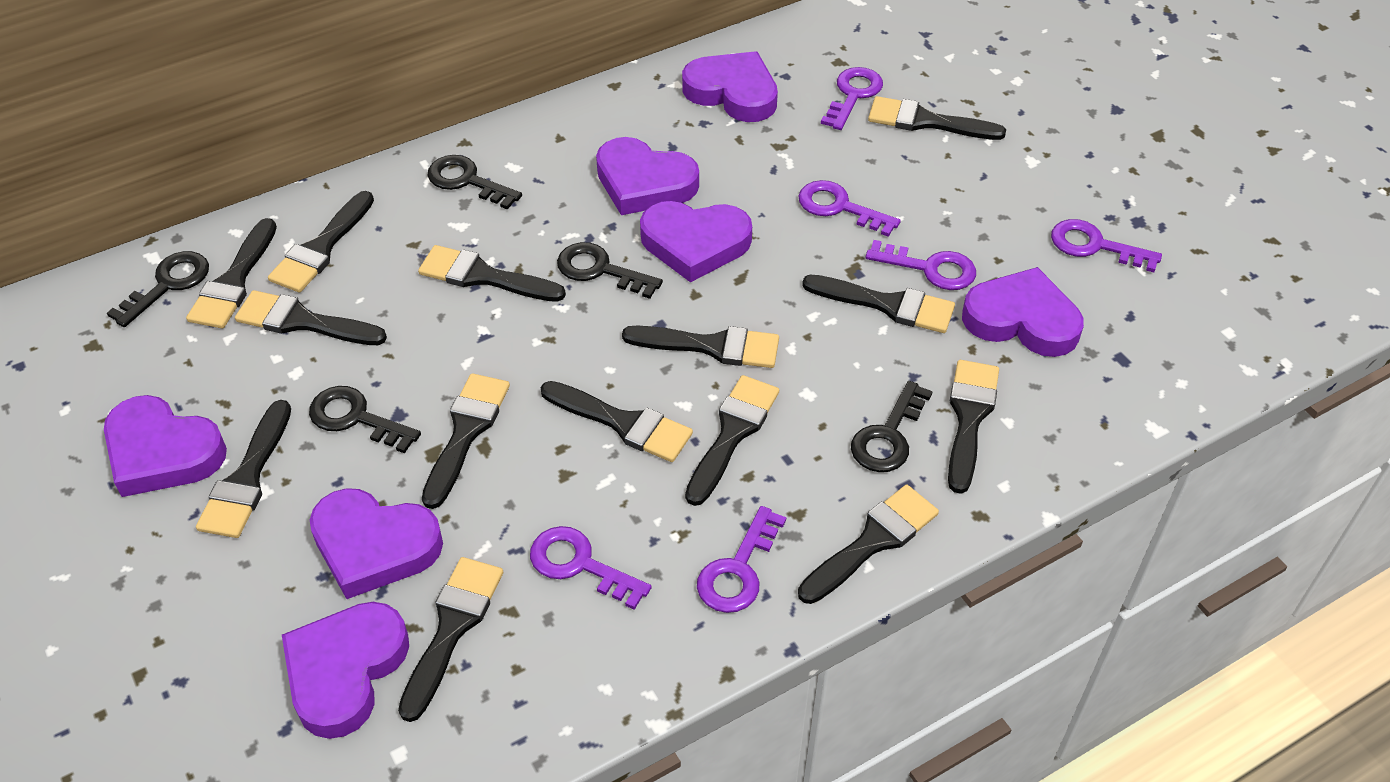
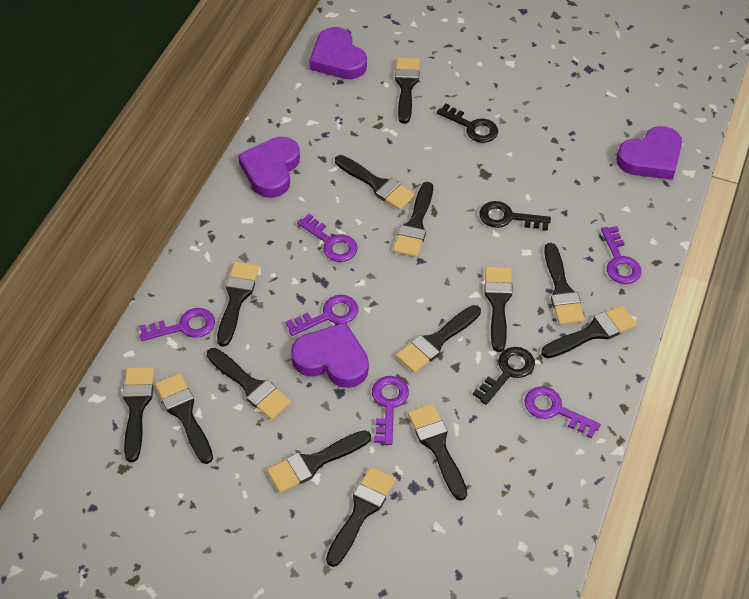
black key: 5 -> 3
purple heart: 7 -> 4

